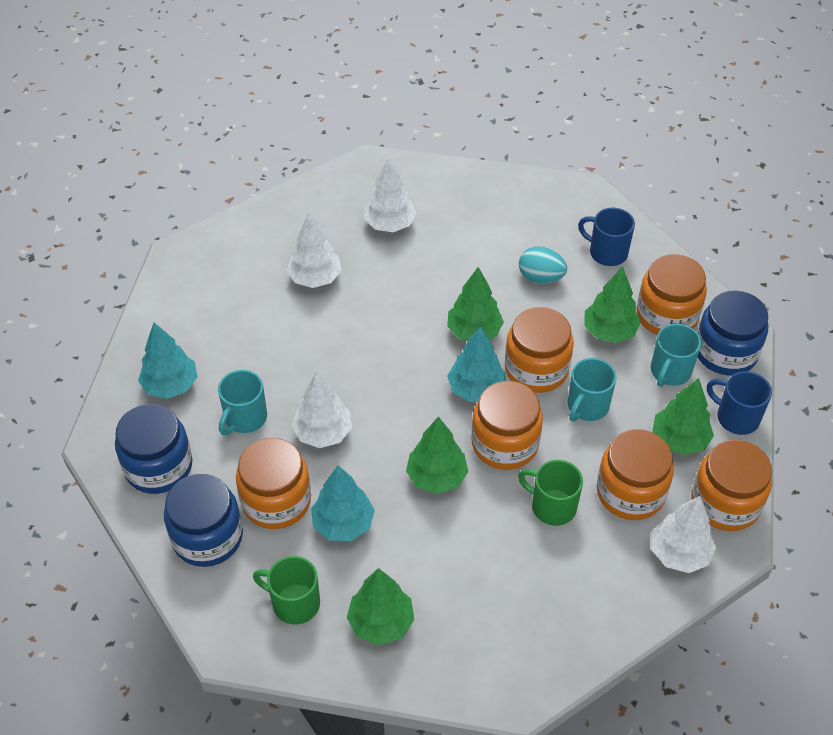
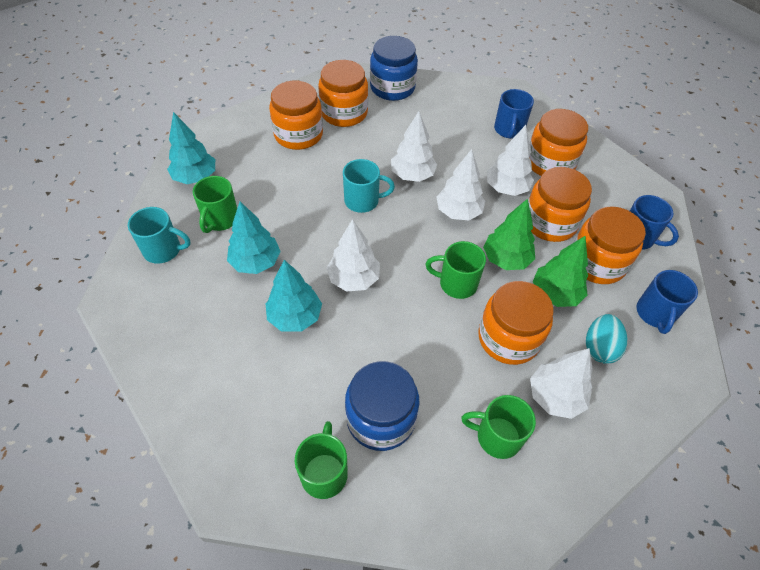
blue jar: 3 -> 2
blue mug: 2 -> 3
green mug: 2 -> 4
green tree: 5 -> 2
turquoise mug: 3 -> 2
white tree: 4 -> 5

